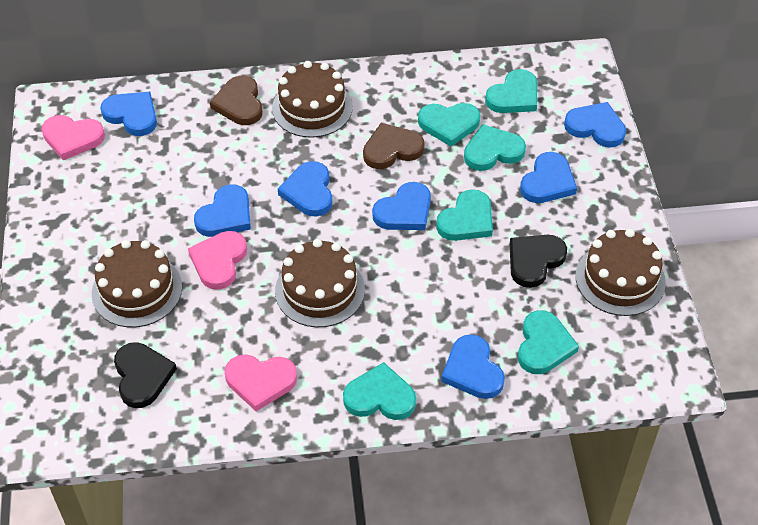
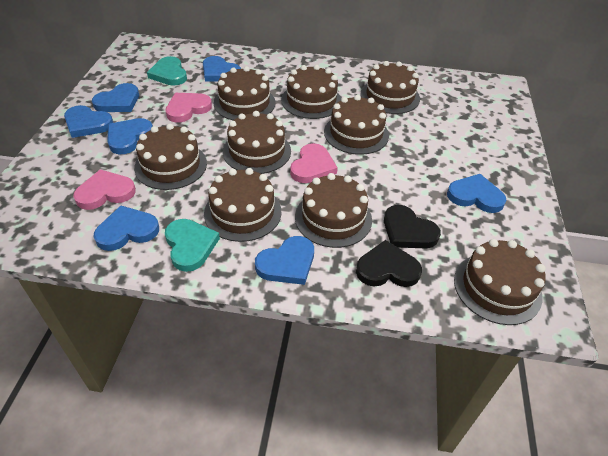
brown cake: 4 -> 9
brown heart: 2 -> 0
turquoise heart: 6 -> 2

